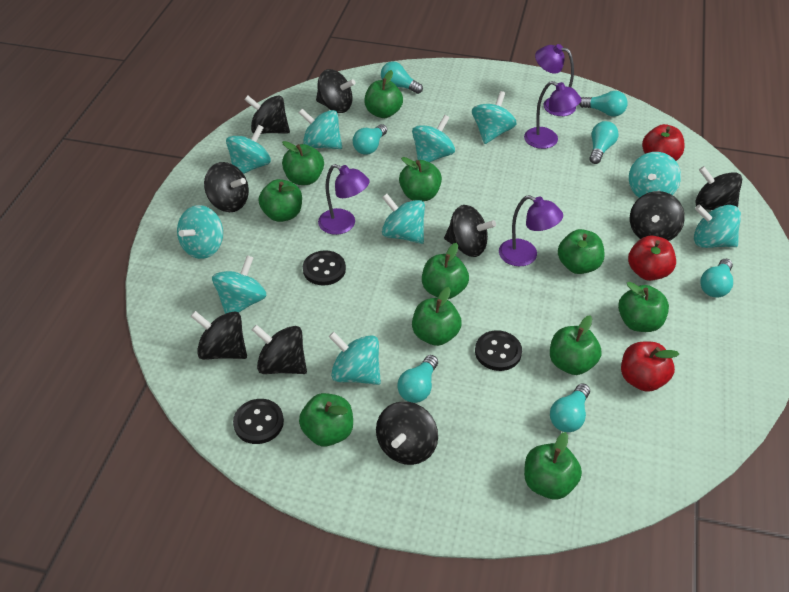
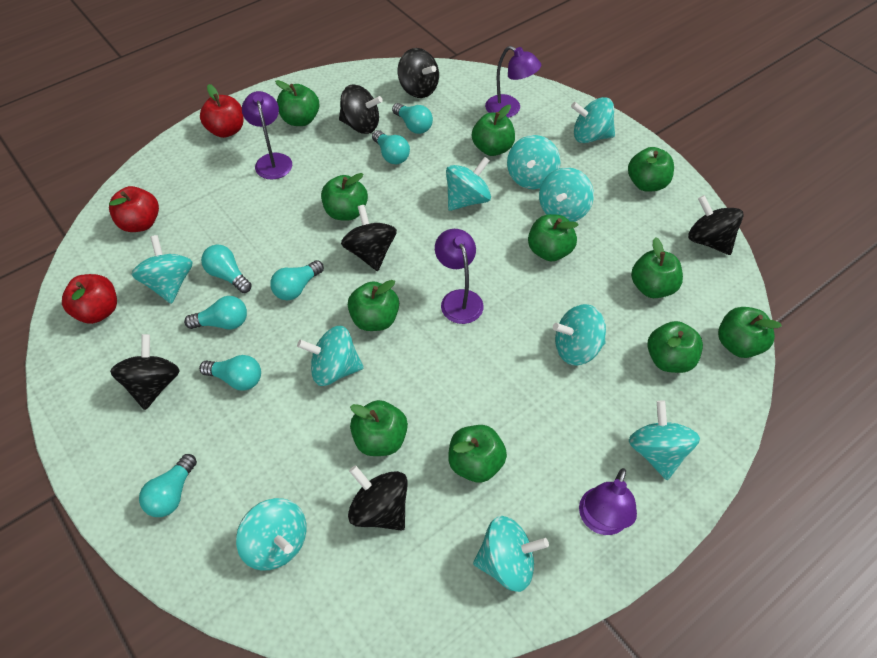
black button: 3 -> 0
black spinning top: 9 -> 6

